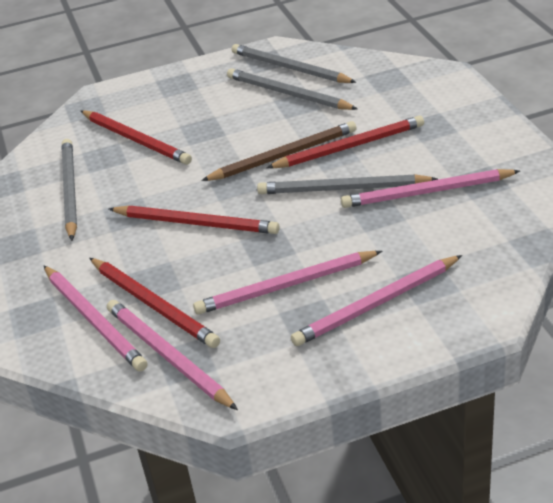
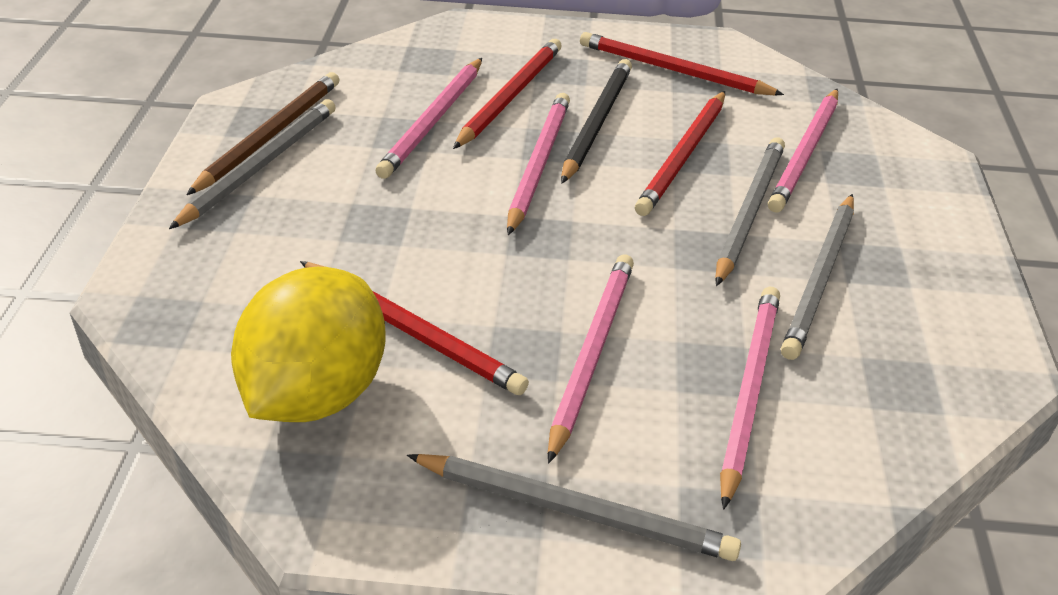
black pencil: 0 -> 1
yellow lemon: 0 -> 1

